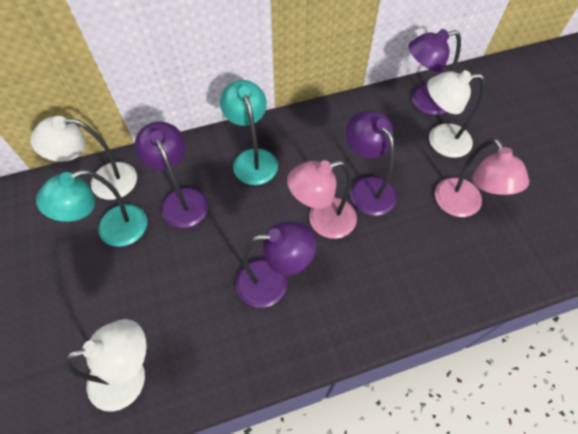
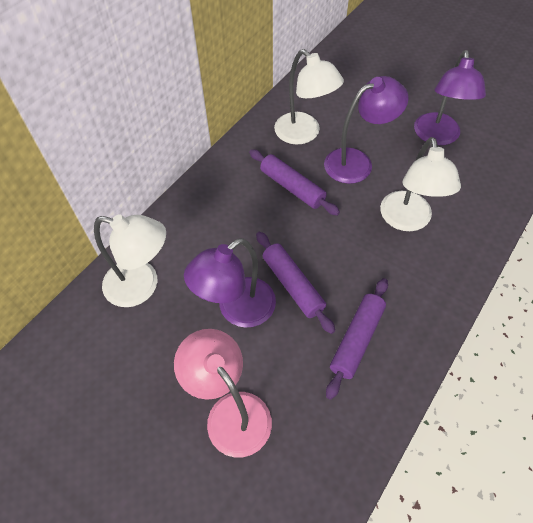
pink lamp: 2 -> 1
purple lamp: 4 -> 3
purple rolling pin: 0 -> 3
turquoise lamp: 2 -> 0

